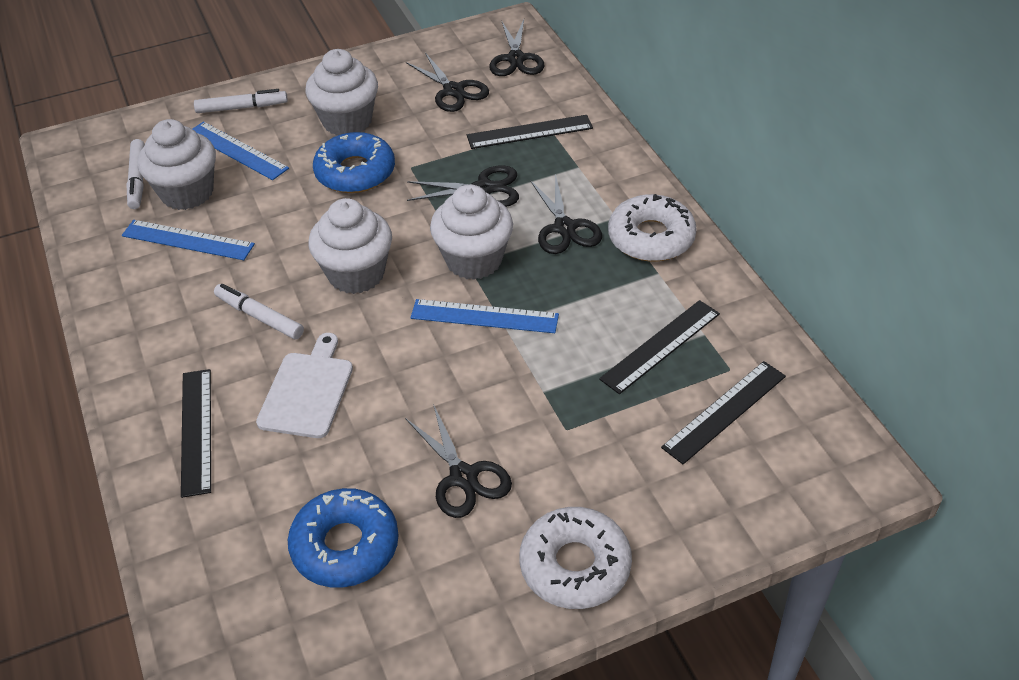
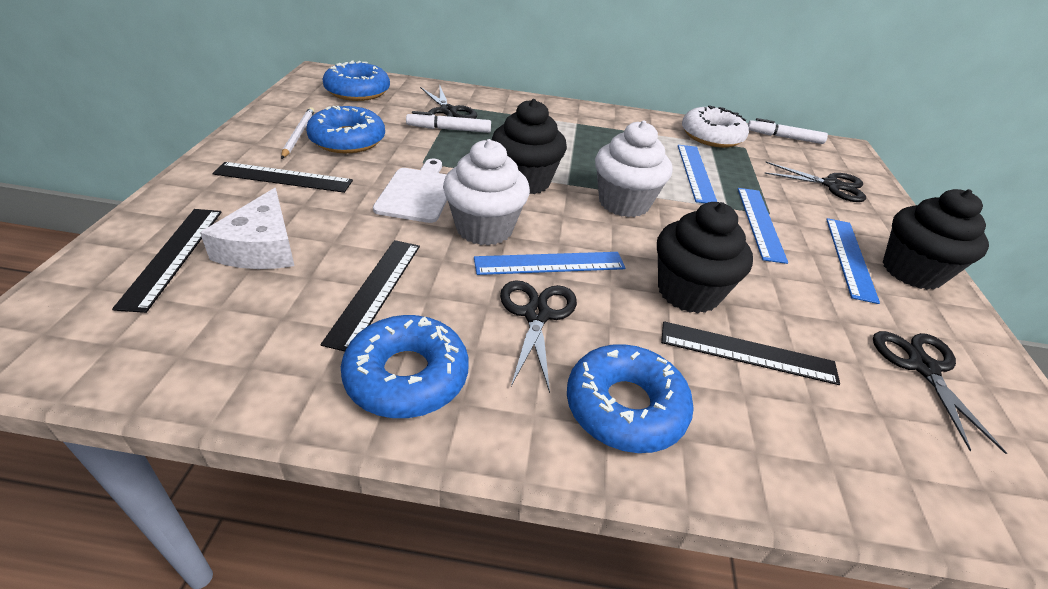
black cupcake: 0 -> 3
black scissors: 5 -> 4
blue donut: 2 -> 4
blue ruler: 3 -> 4
white cheese: 0 -> 1
white cupcake: 4 -> 2
white donut: 2 -> 1
white marker: 3 -> 2
white pencil: 0 -> 1

